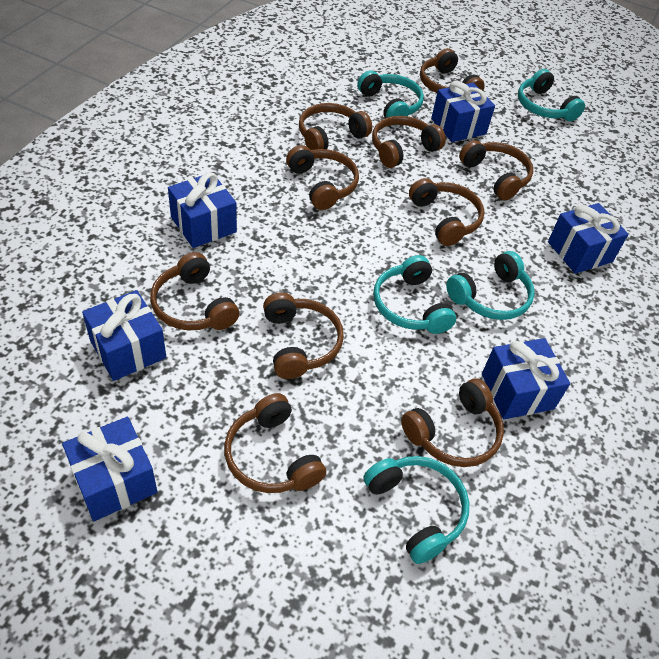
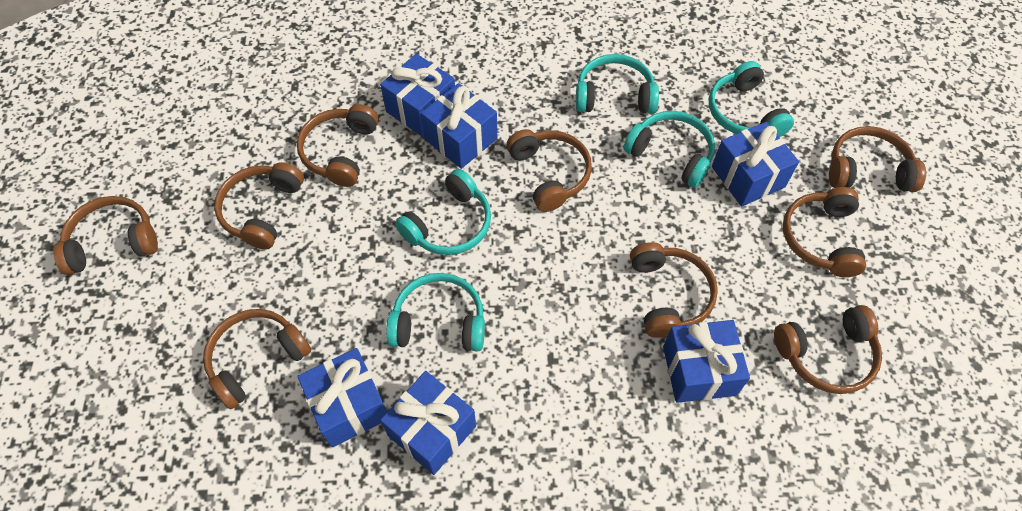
brown headphones: 10 -> 9

